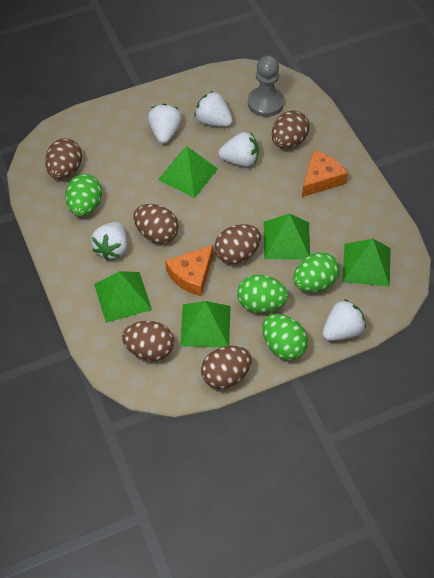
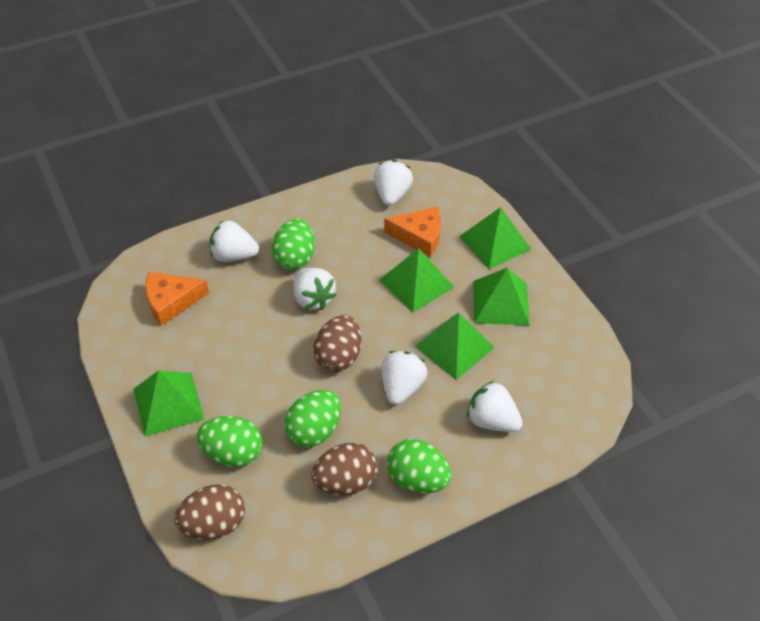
brown egg: 6 -> 3
grey pawn: 1 -> 0

